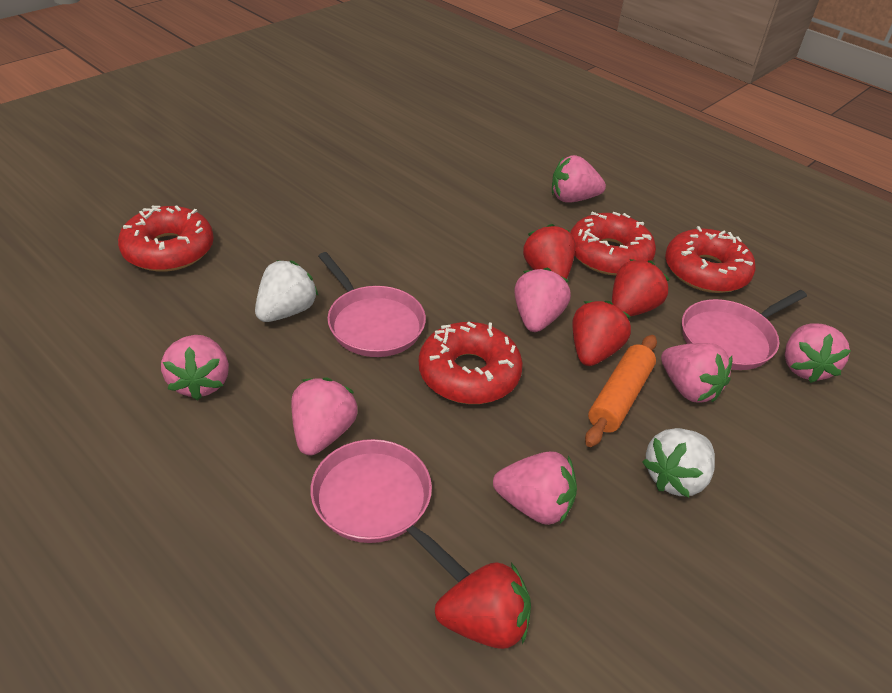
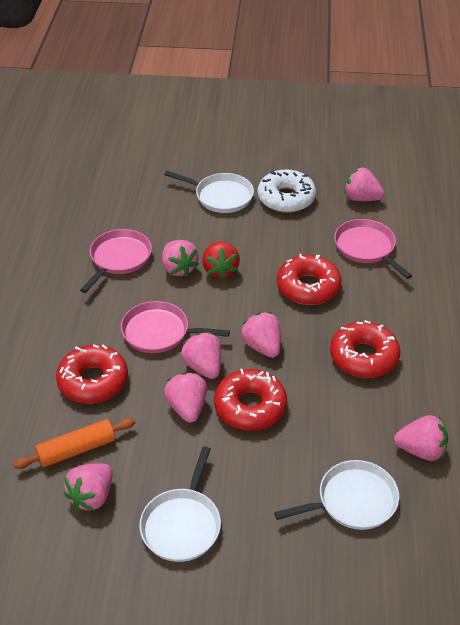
red strawberry: 4 -> 1
white donut: 0 -> 1
white pan: 0 -> 3
white strawberry: 2 -> 0

